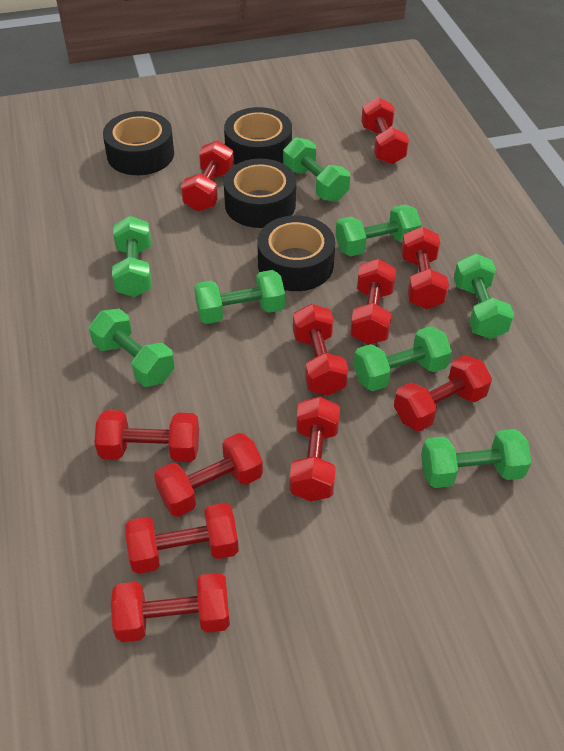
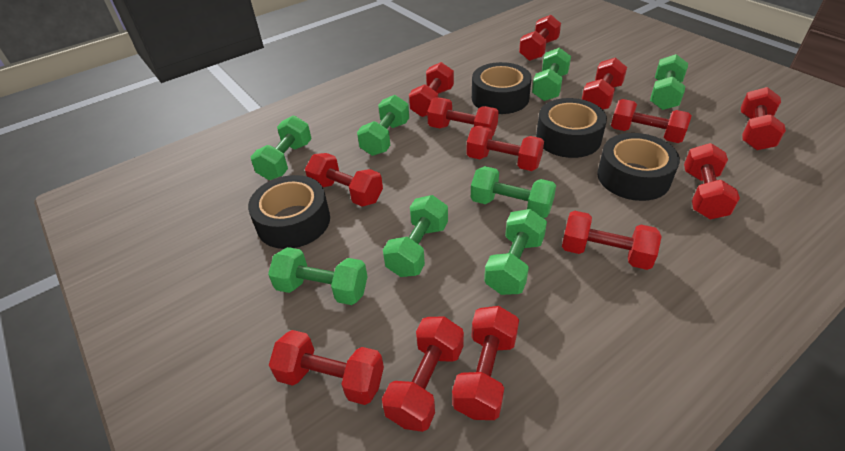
red dumbbell: 11 -> 13

